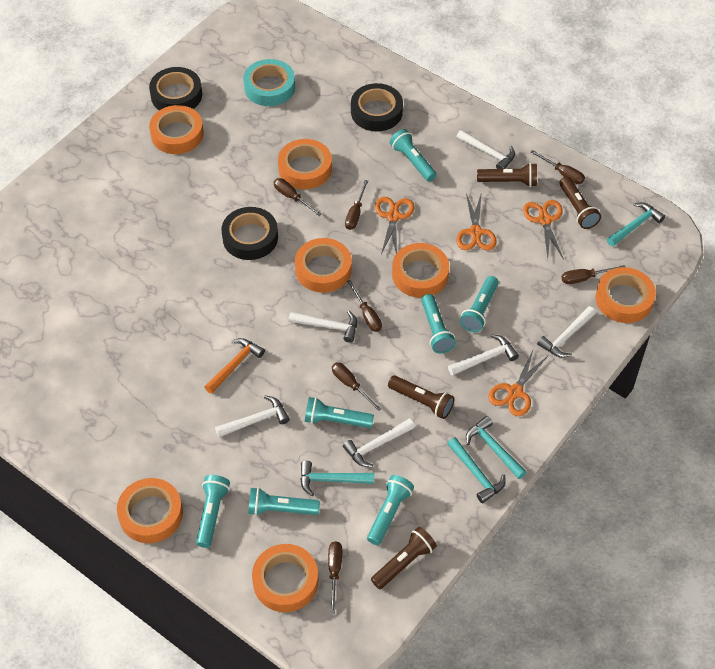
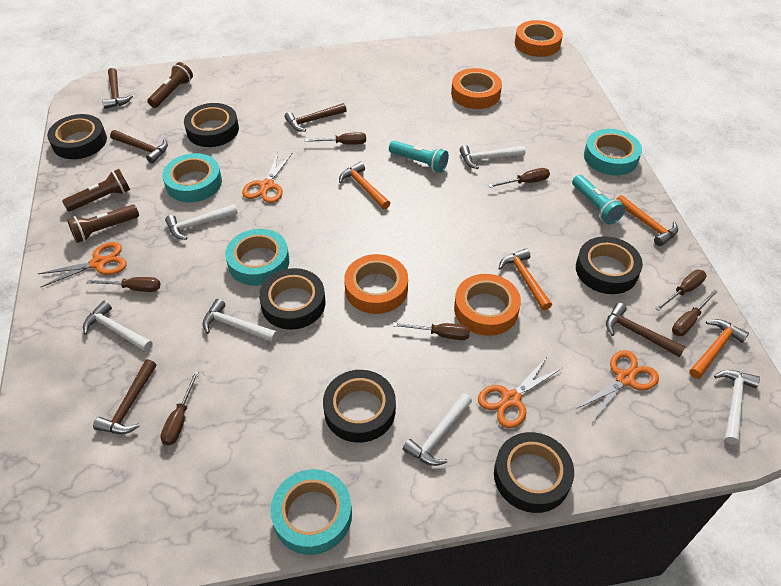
black tape: 3 -> 6
brown flashlight: 4 -> 3
brown hammer: 0 -> 5
orange hammer: 1 -> 4
orange tape: 7 -> 4
turquoise flashlight: 7 -> 2
turquoise hammer: 4 -> 0
turquoise tape: 1 -> 4

